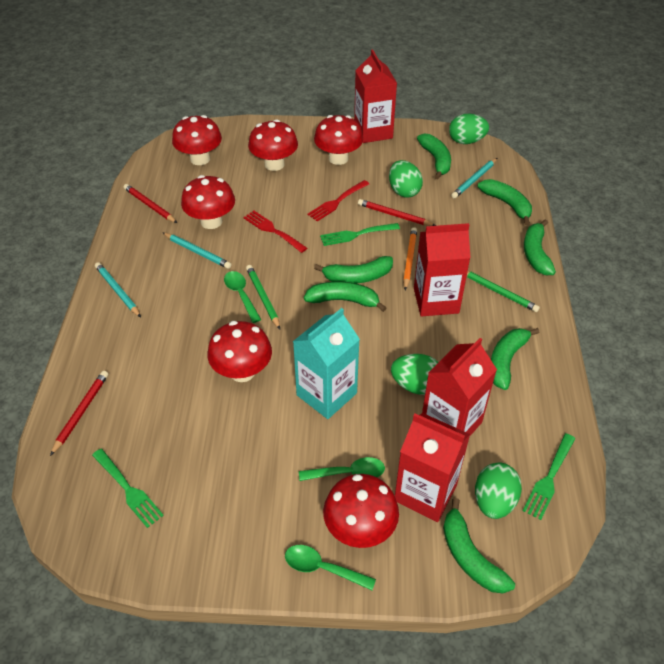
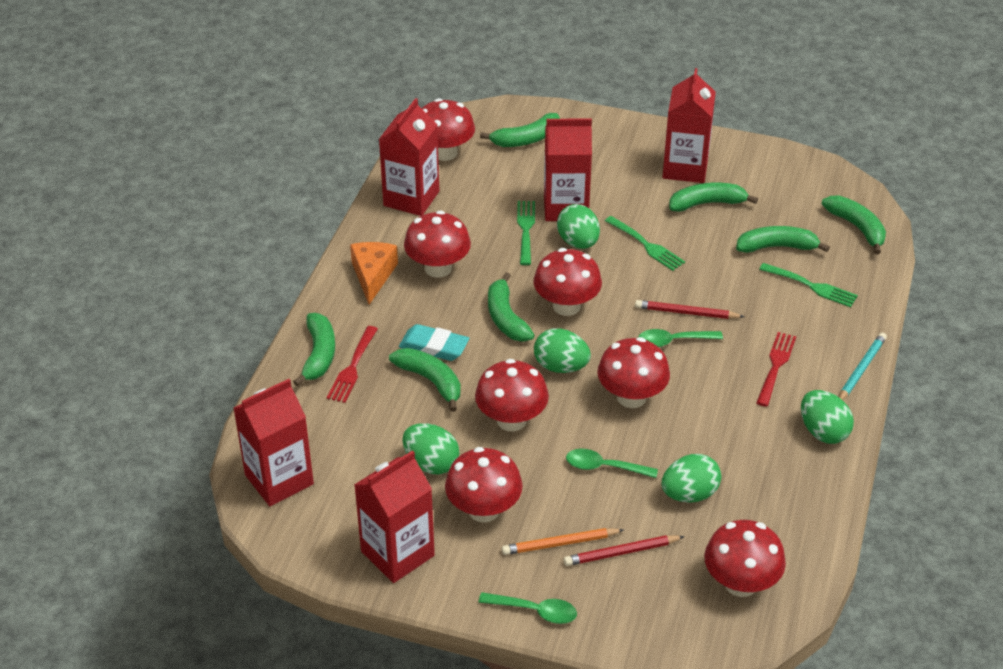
green egg: 4 -> 5
green pencil: 2 -> 0
orange cheese: 0 -> 1
red carton: 4 -> 5
red mushroom: 6 -> 7
red pencil: 3 -> 2
turquoise carton: 1 -> 0
turquoise eraser: 0 -> 1
turquoise pencil: 3 -> 1

